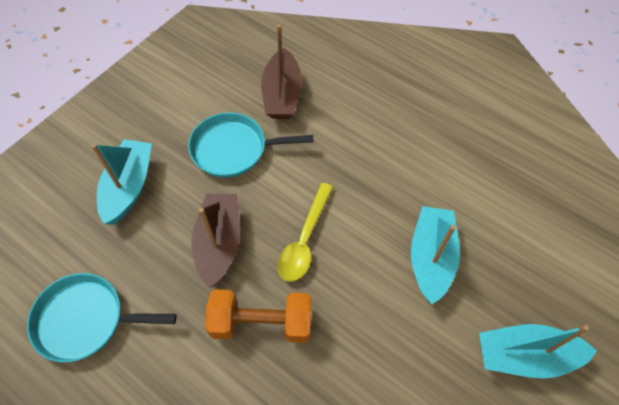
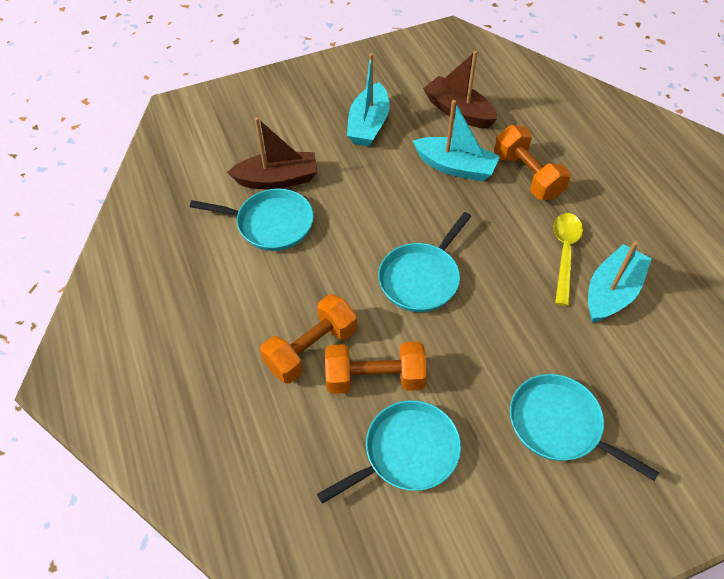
orange dumbbell: 1 -> 3
turquoise pan: 2 -> 4

